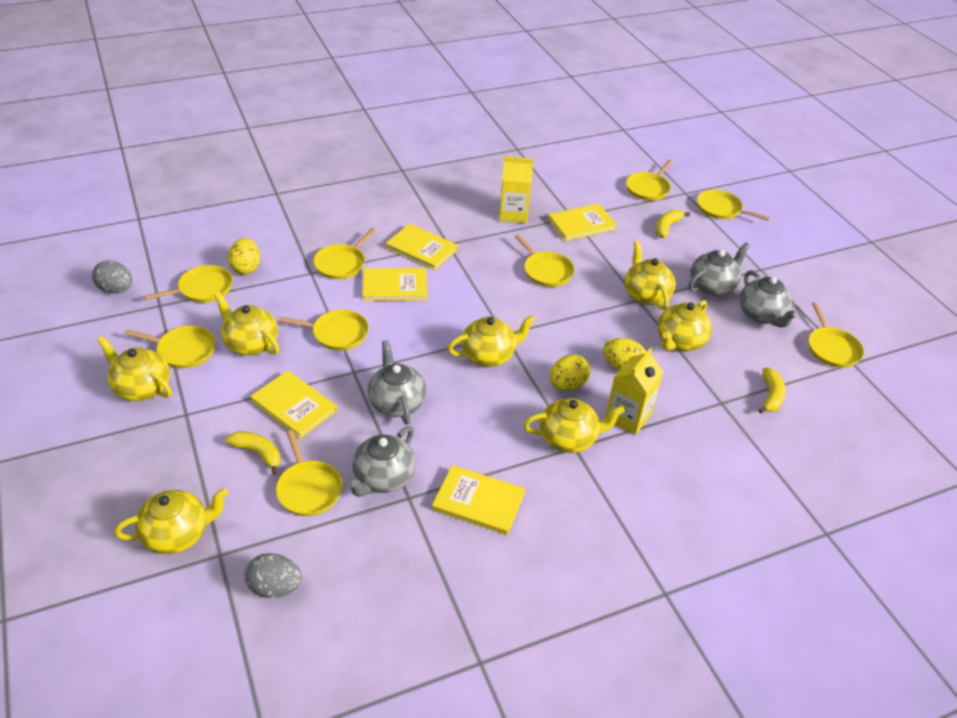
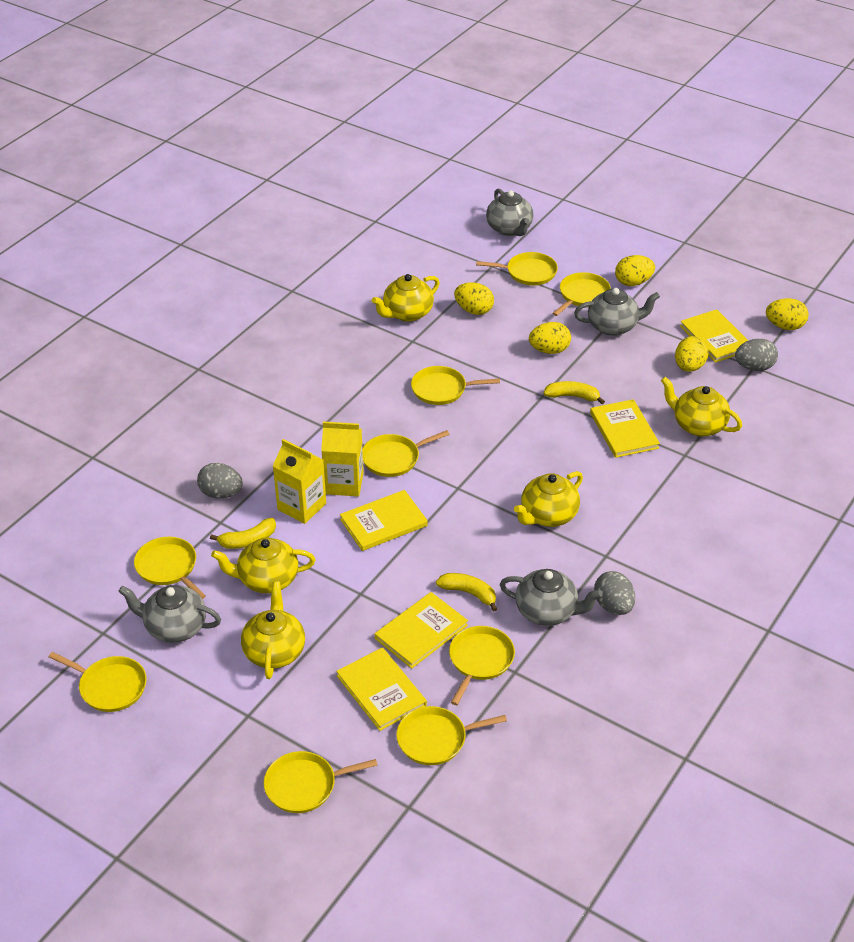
grey egg: 2 -> 3
yellow egg: 3 -> 5
yellow teapot: 7 -> 5

